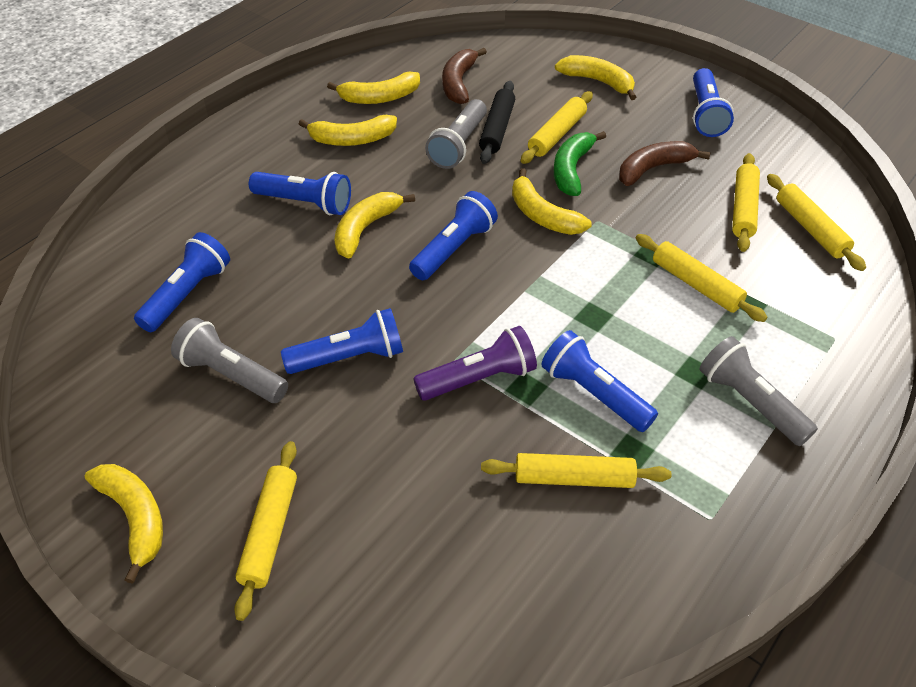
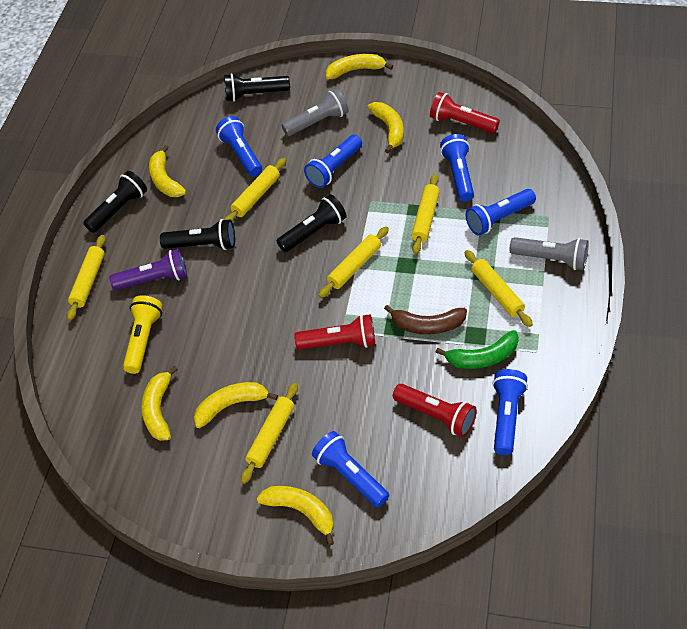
black flashlight: 0 -> 4
black rolling pin: 1 -> 0
brown banana: 2 -> 1
grey flashlight: 3 -> 2
red flashlight: 0 -> 3
yellow flashlight: 0 -> 1

